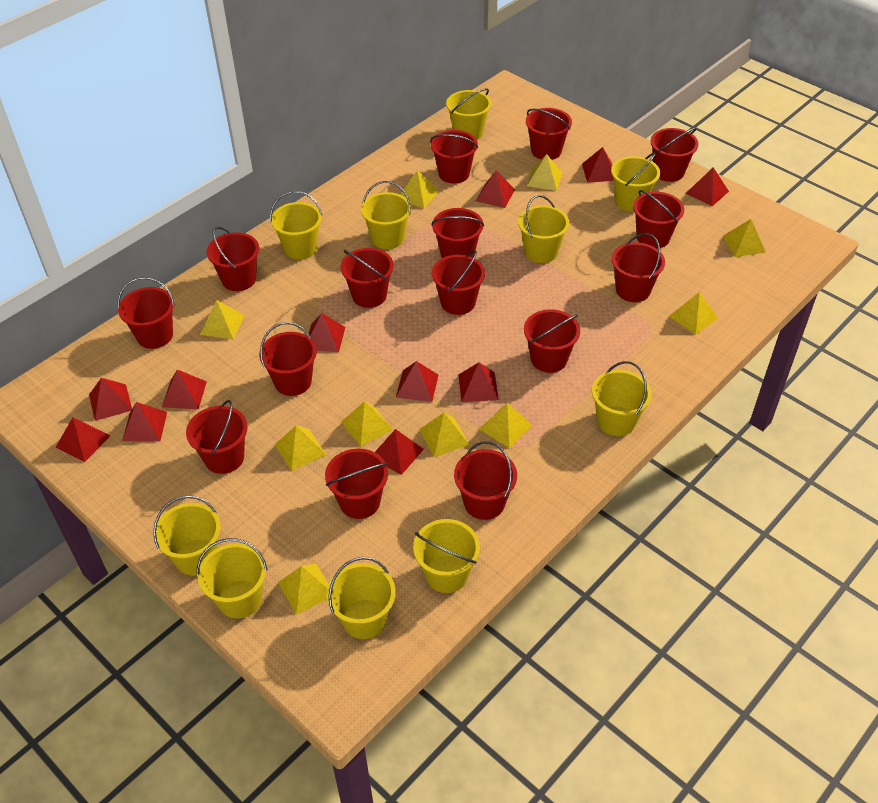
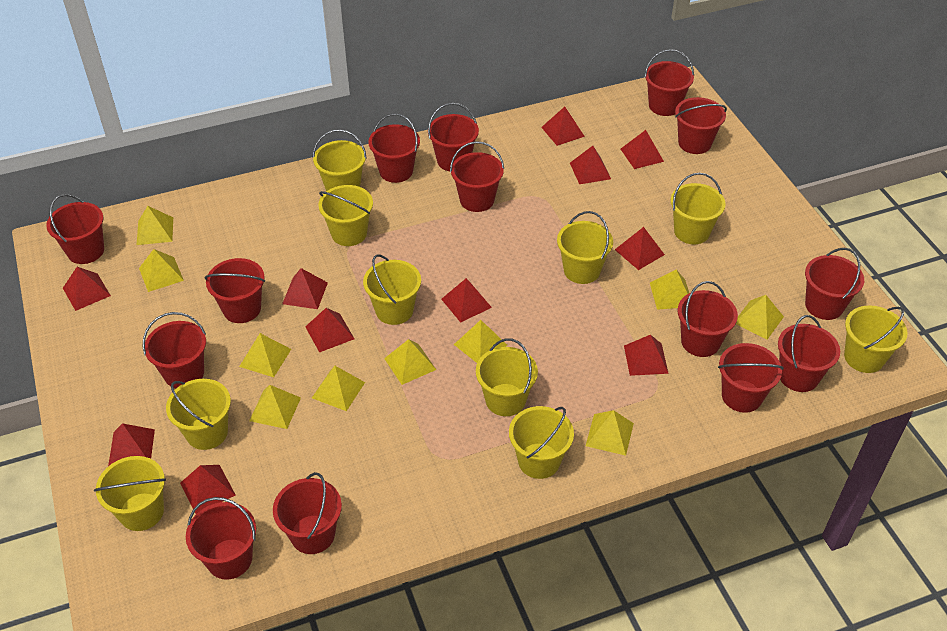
red bucket: 15 -> 14

